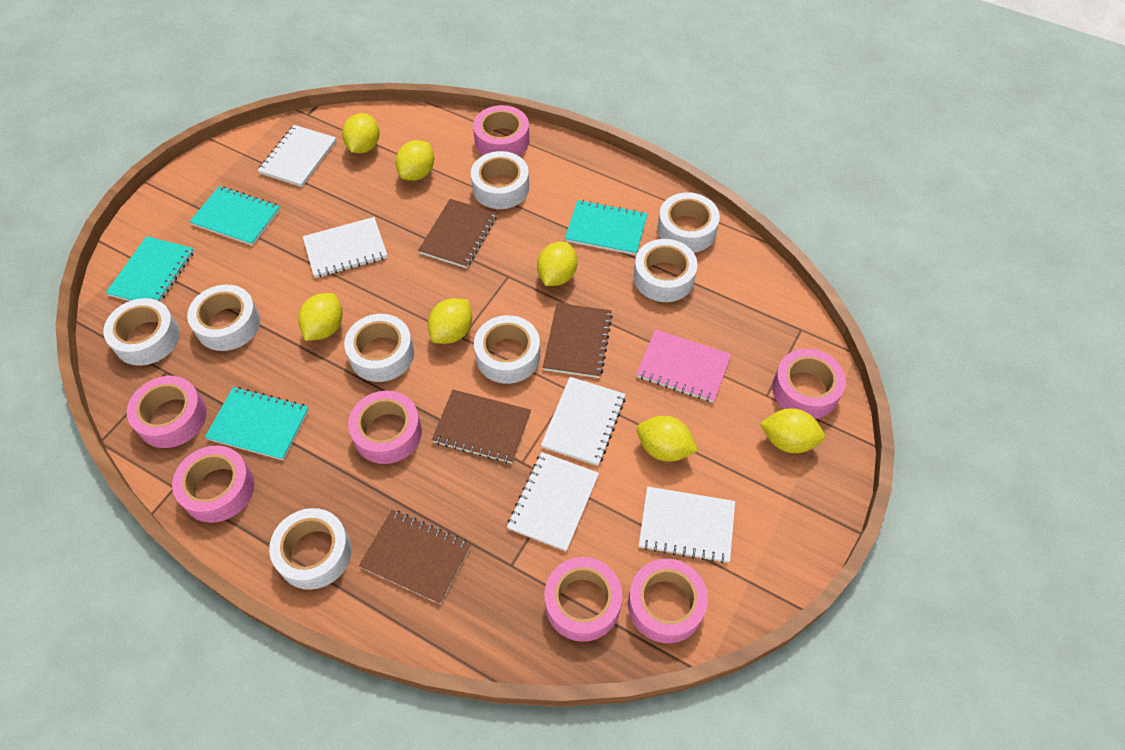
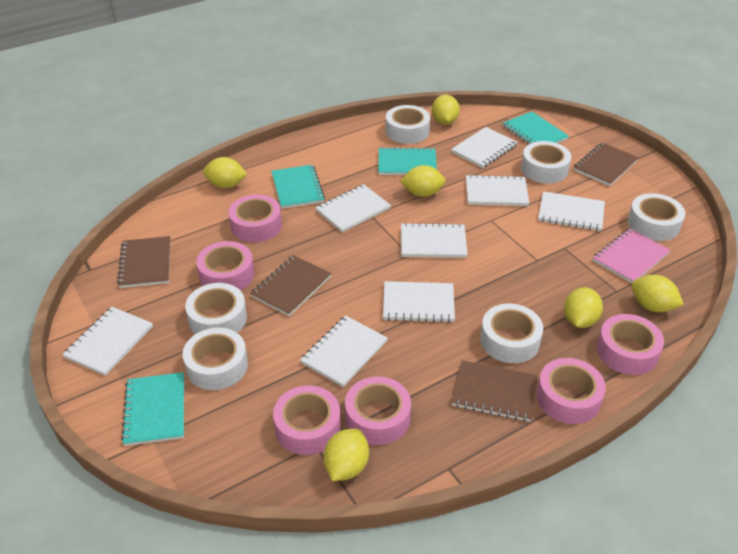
pink tape: 7 -> 6
white notebook: 5 -> 8
white tape: 8 -> 6
yellow lemon: 7 -> 6

